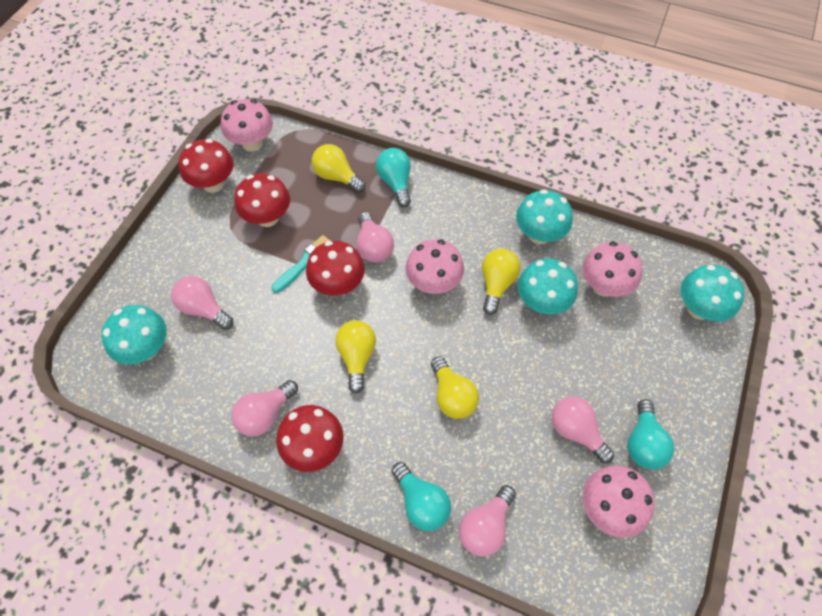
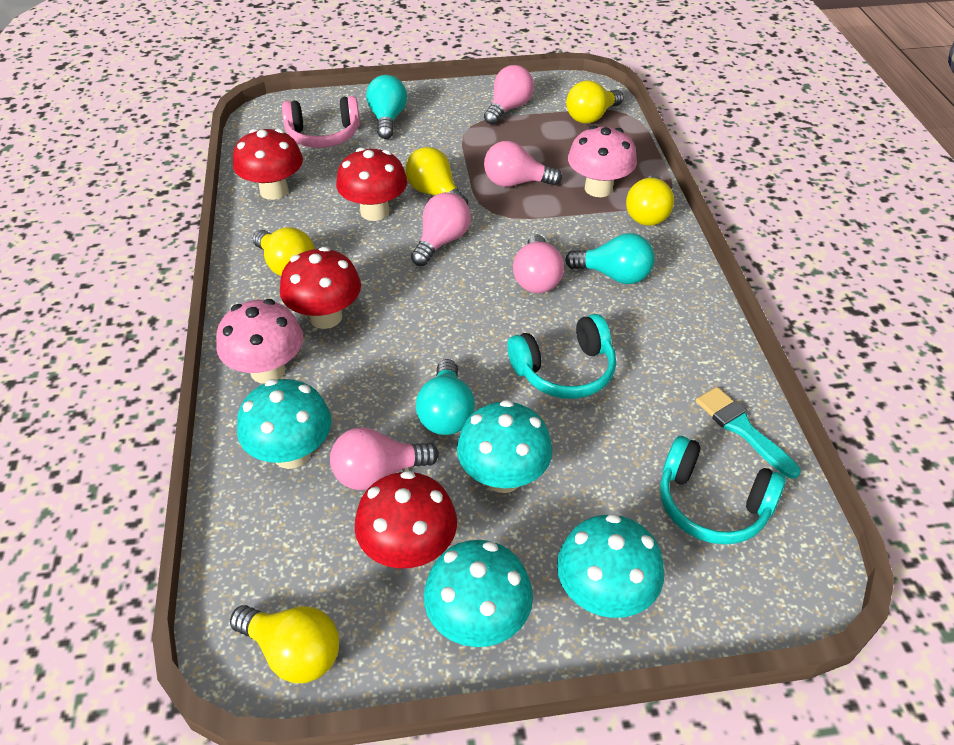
pink headphones: 0 -> 1
pink mushroom: 4 -> 2
turquoise headphones: 0 -> 2
yellow light bulb: 4 -> 5

